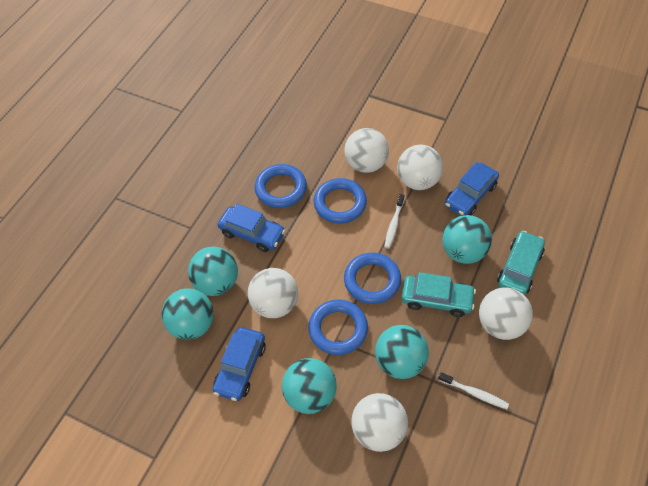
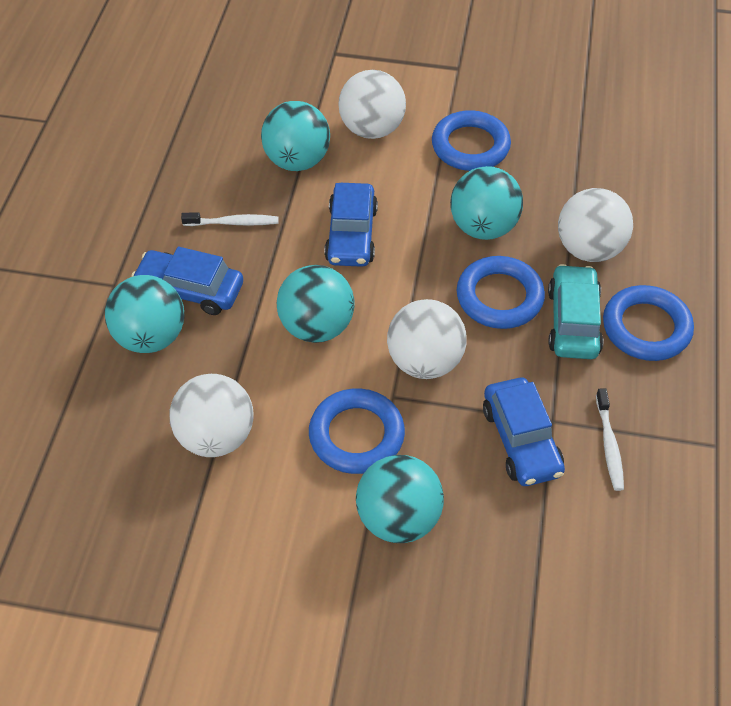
turquoise car: 2 -> 1
white ball: 5 -> 4

